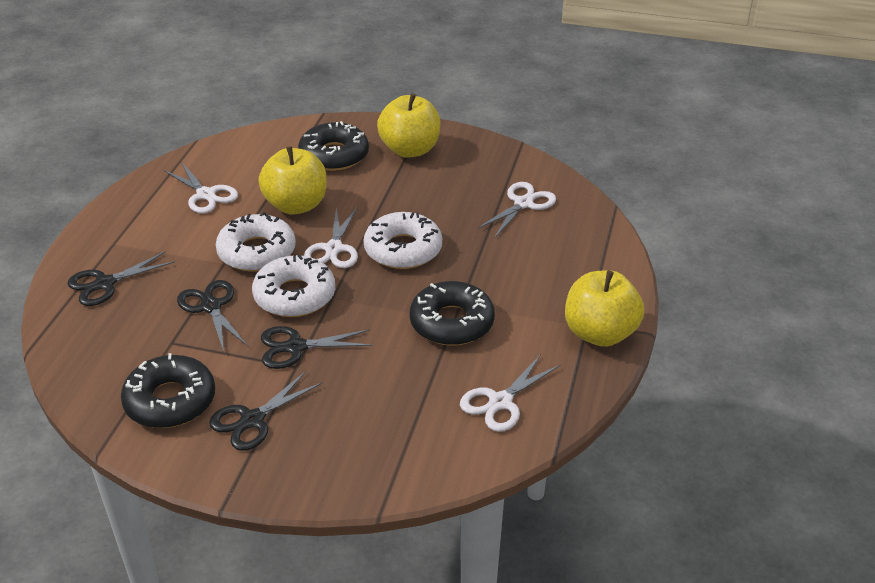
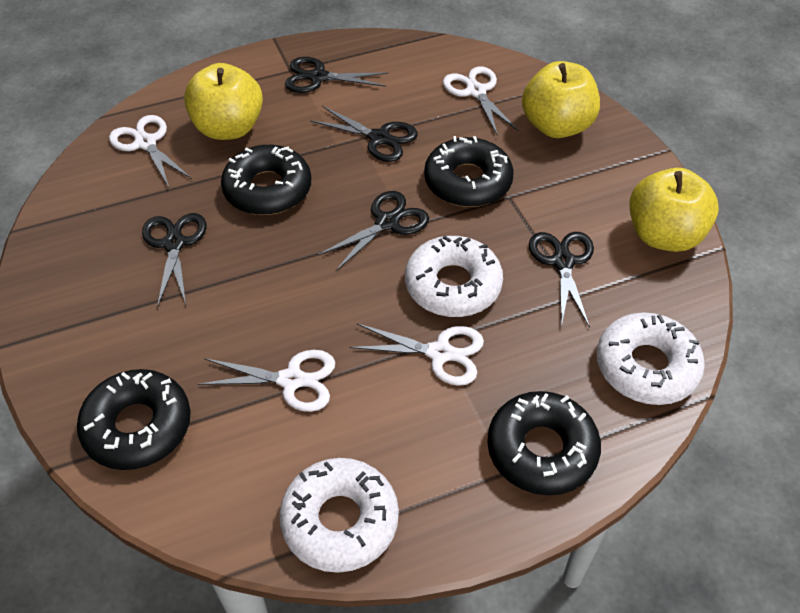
black donut: 3 -> 4
black scissors: 4 -> 5

